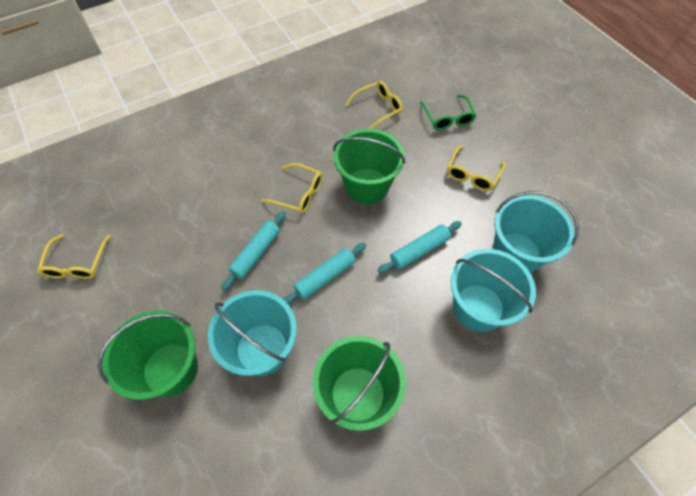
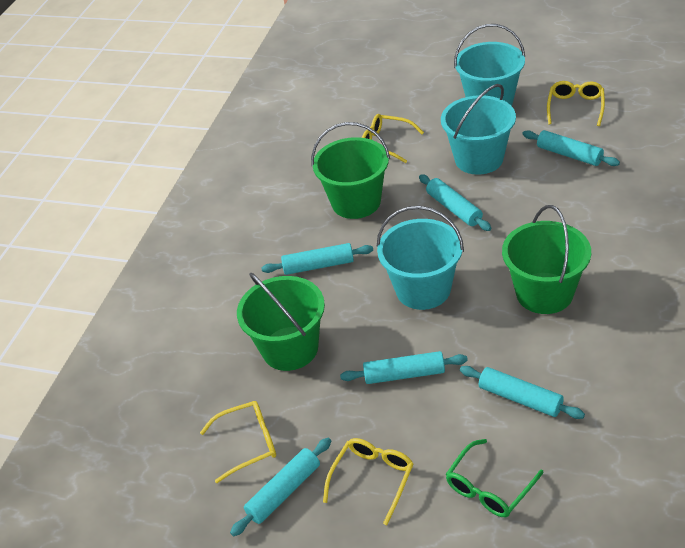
turquoise rolling pin: 3 -> 6

